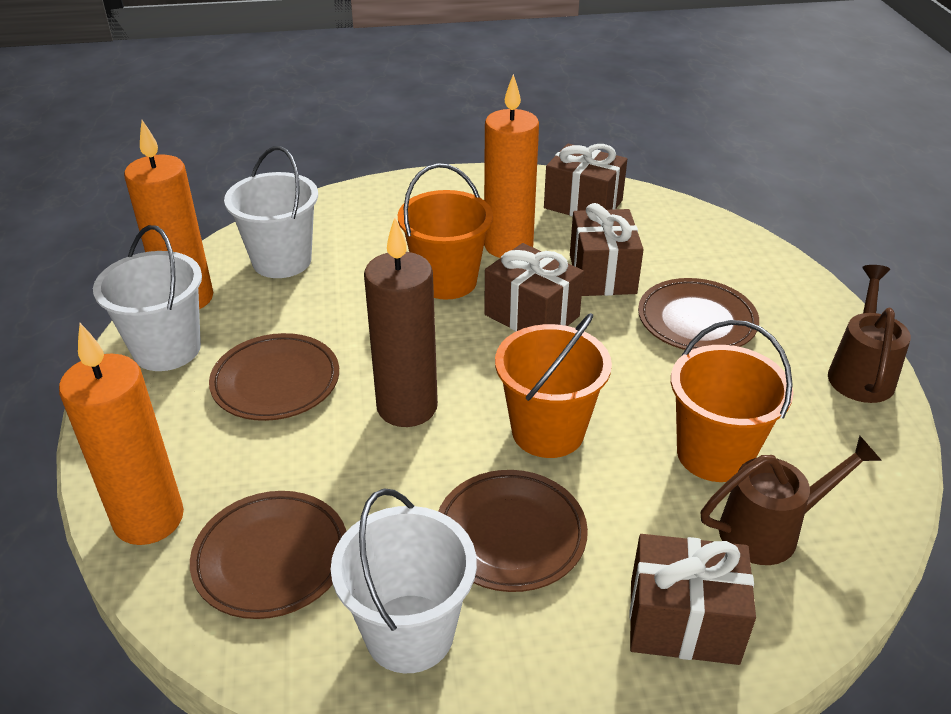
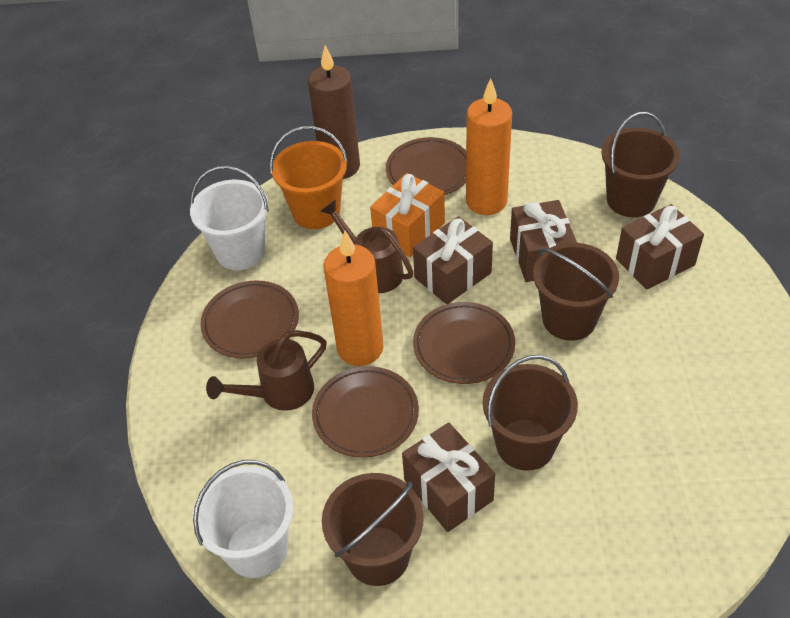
brown bucket: 0 -> 4
orange bucket: 3 -> 1
orange candle: 3 -> 2
orange gift: 0 -> 1
white bucket: 3 -> 2

